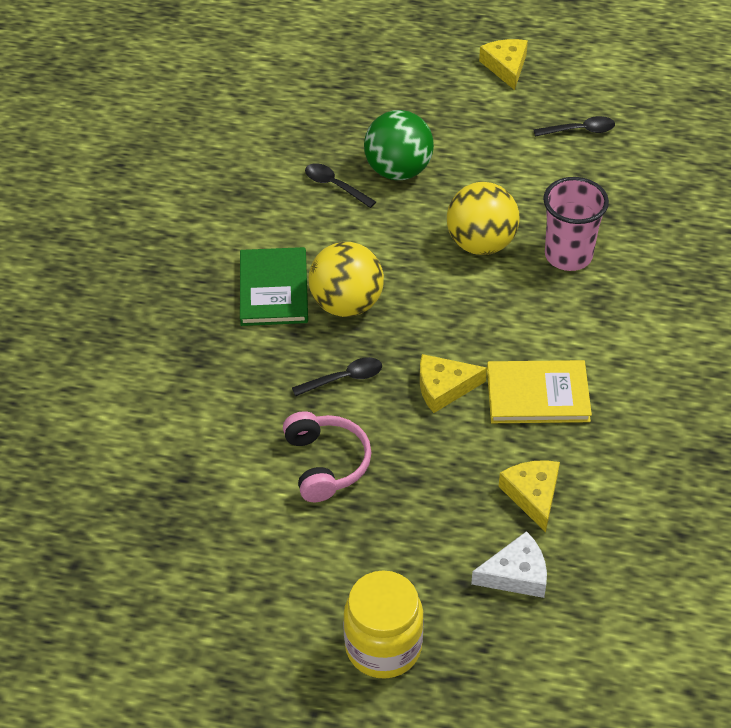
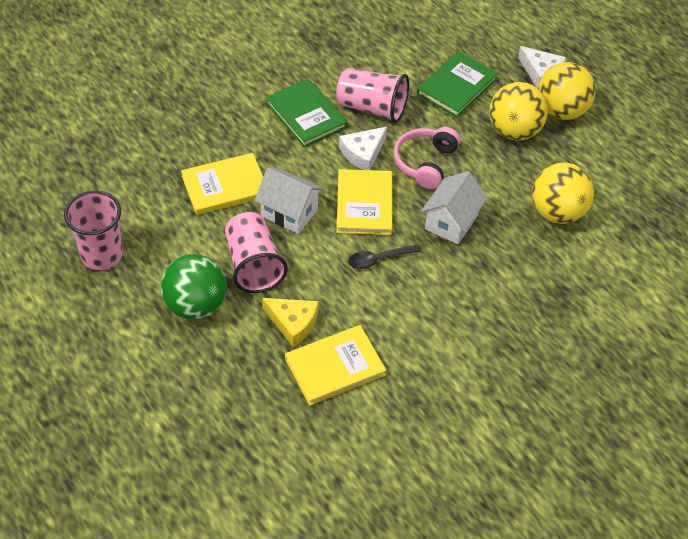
black spoon: 3 -> 1
green book: 1 -> 2
pink cup: 1 -> 3
white cheese: 1 -> 2
white house: 0 -> 2
yellow ball: 2 -> 3
yellow book: 1 -> 3
yellow cheese: 3 -> 1
yellow jar: 1 -> 0

